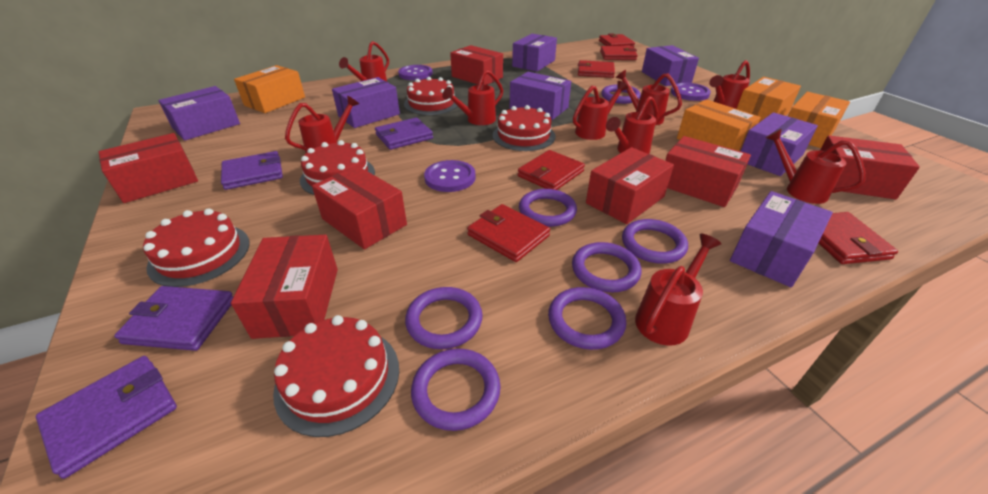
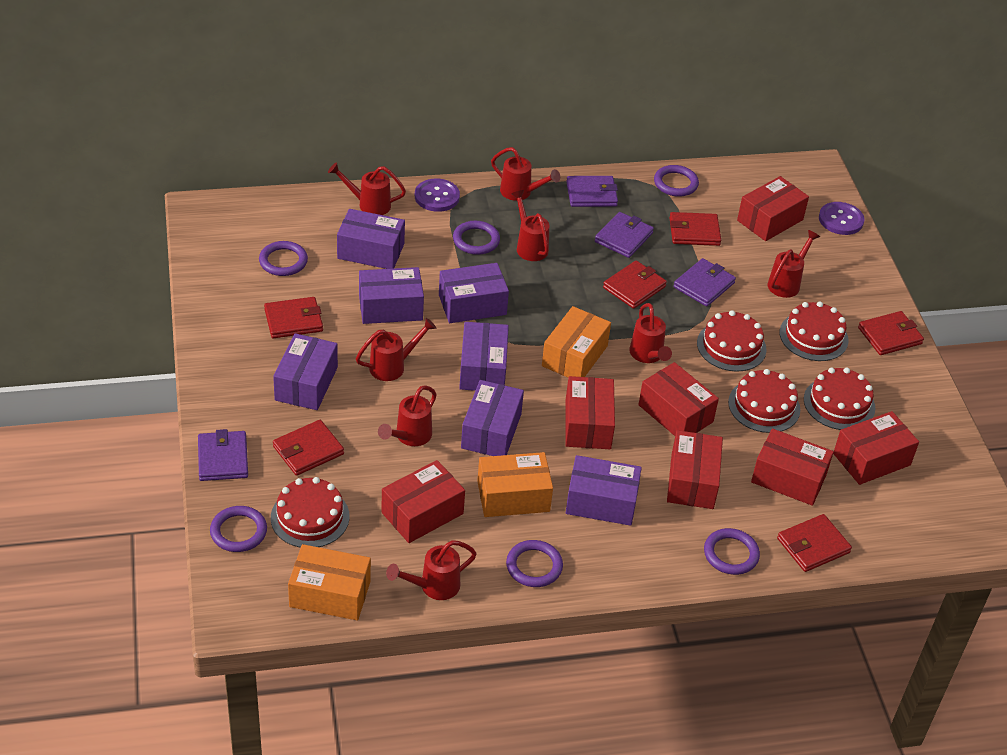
orange box: 4 -> 3
purple button: 3 -> 2
purple ring: 7 -> 6
red watering can: 9 -> 8

